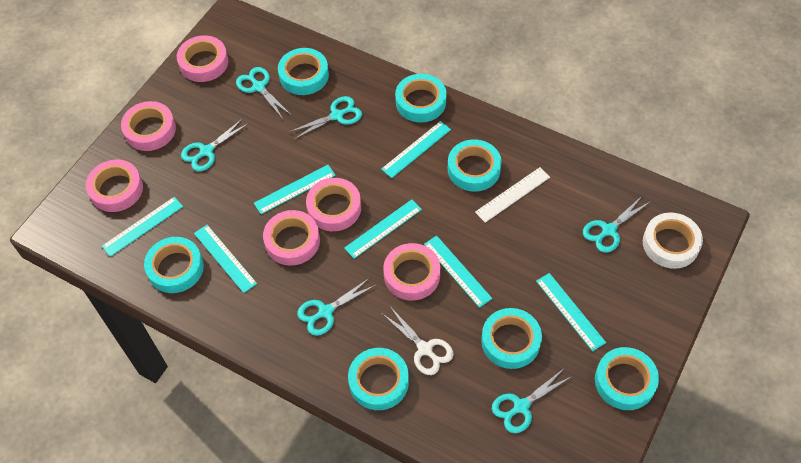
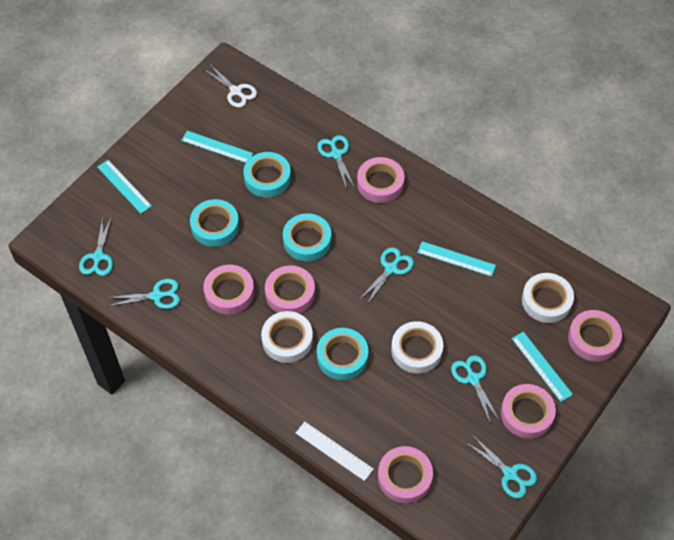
turquoise ruler: 7 -> 4
turquoise tape: 7 -> 4
white tape: 1 -> 3

